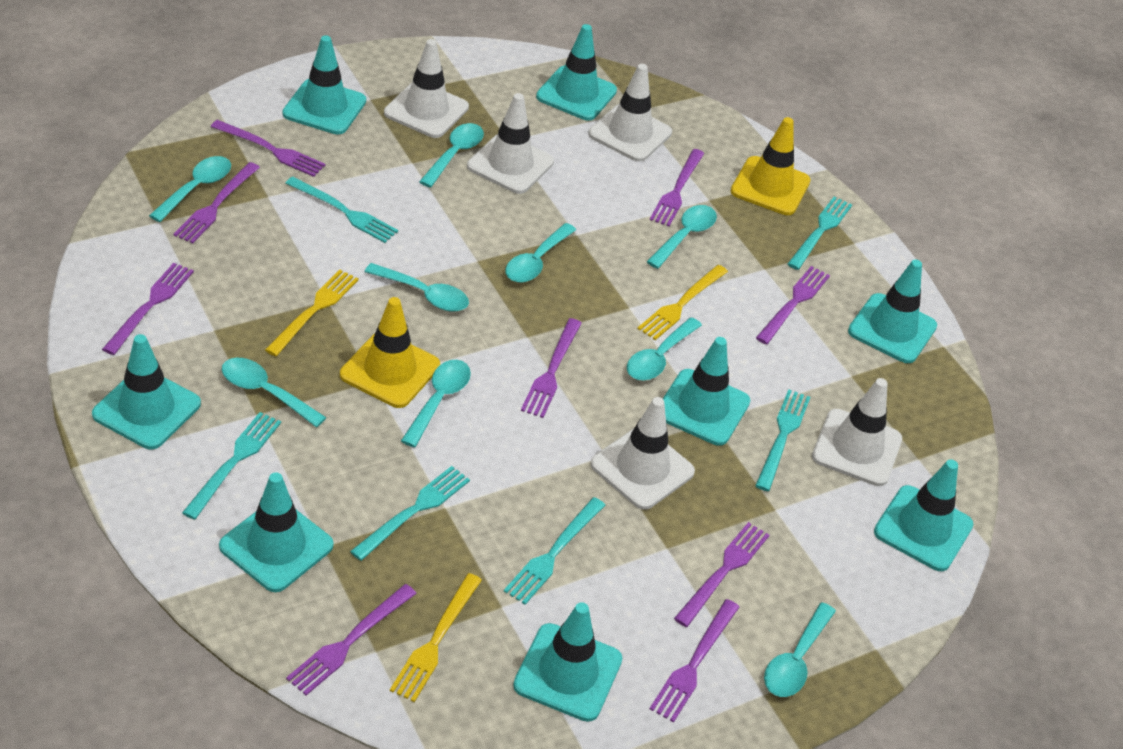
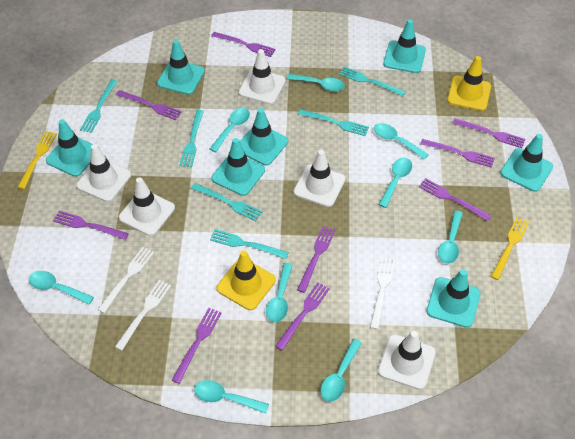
turquoise traffic cone: 8 -> 7
white fork: 0 -> 3
yellow fork: 3 -> 2

